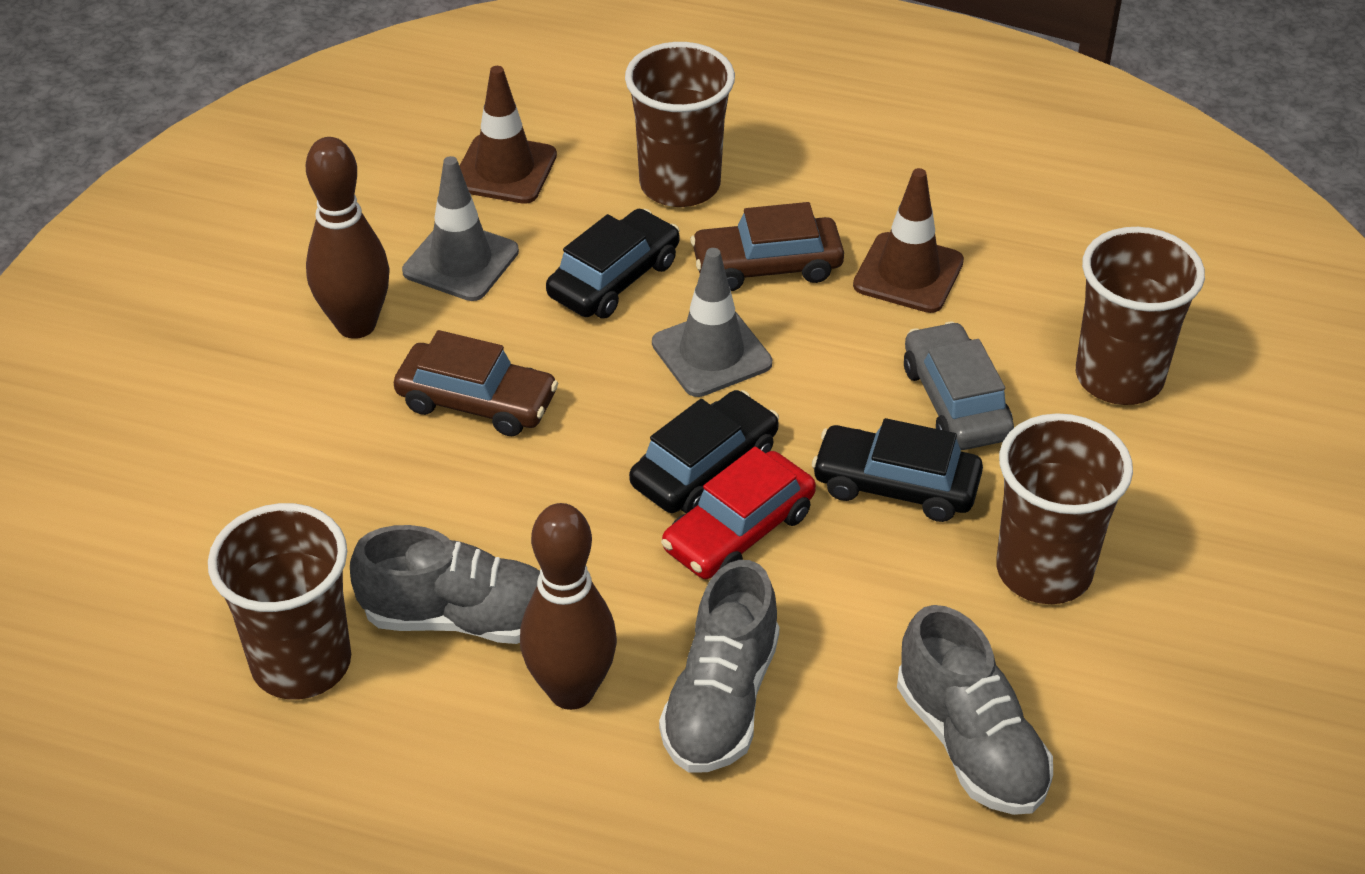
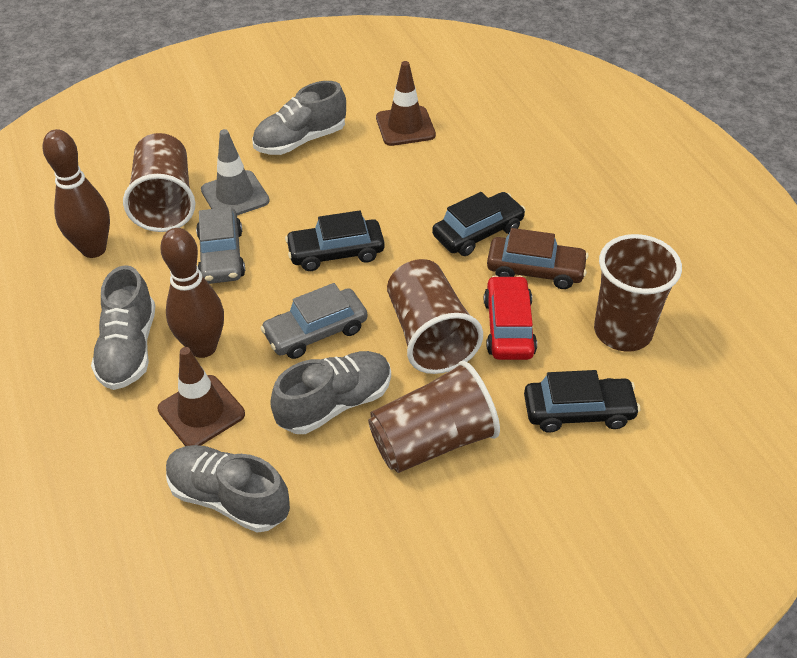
brown car: 2 -> 1
grey car: 1 -> 2
grey shoe: 3 -> 4
grey traffic cone: 2 -> 1

